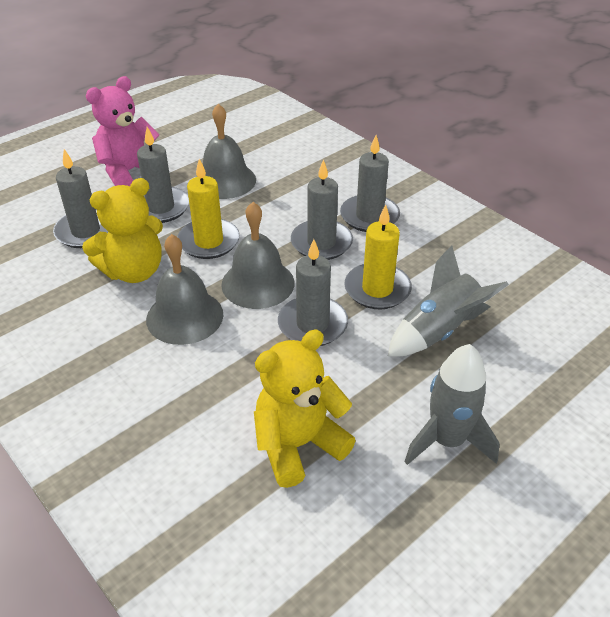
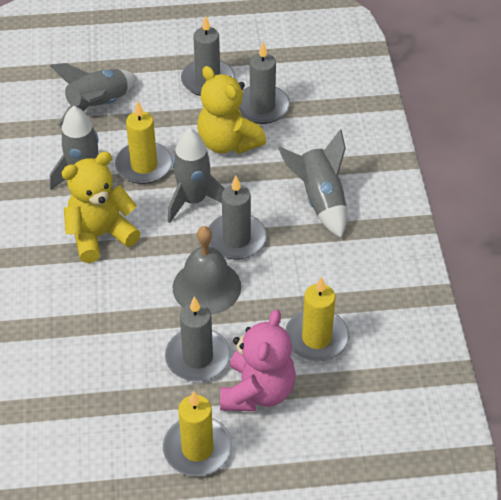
grey bell: 3 -> 1
grey candle: 5 -> 4
grey rocket: 2 -> 4
yellow candle: 2 -> 3

